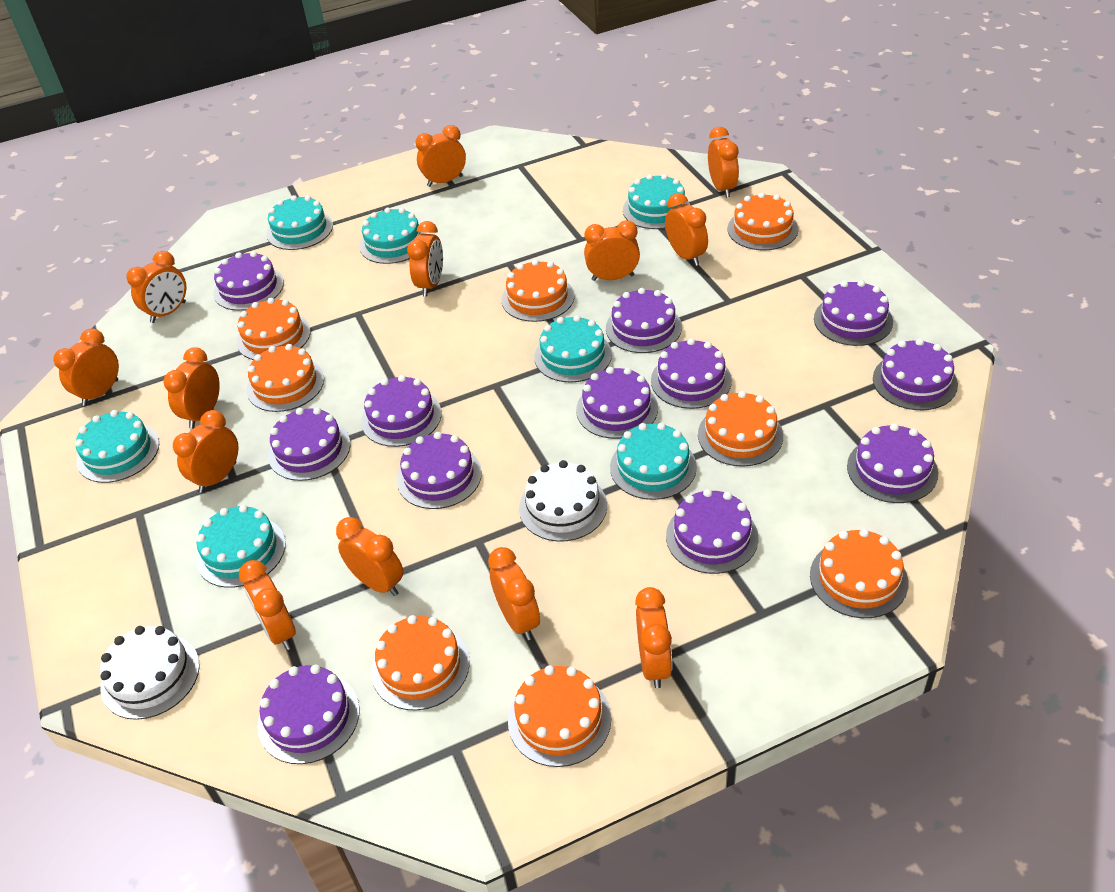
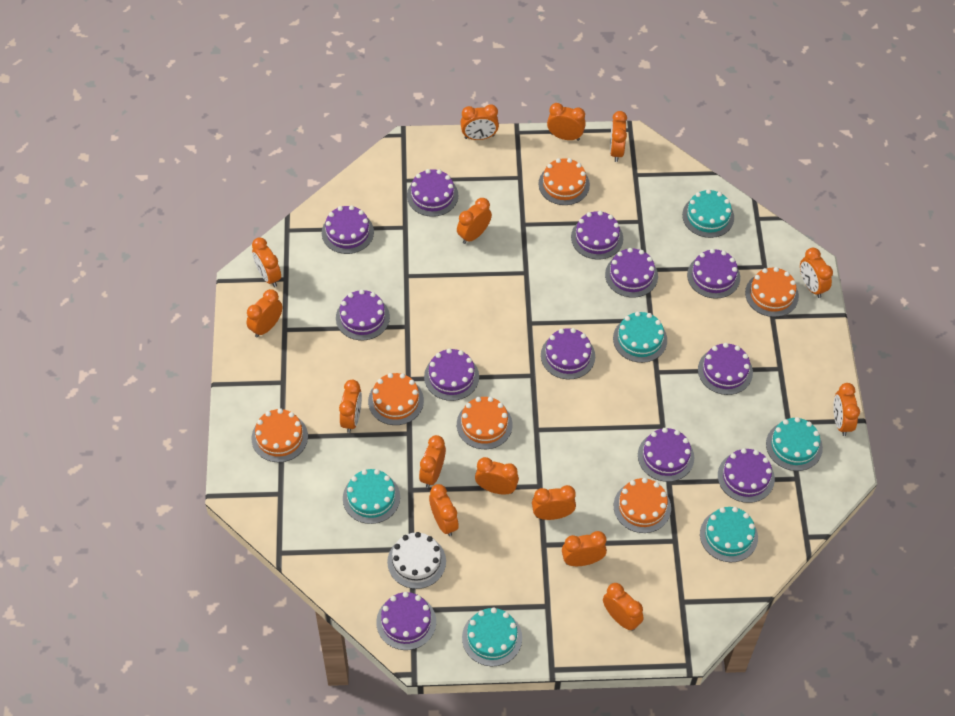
orange cake: 8 -> 6
orange clock: 13 -> 15
turquoise cake: 7 -> 6
white cake: 2 -> 1

